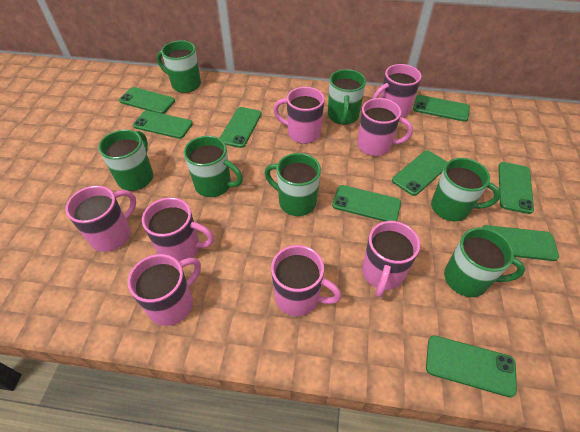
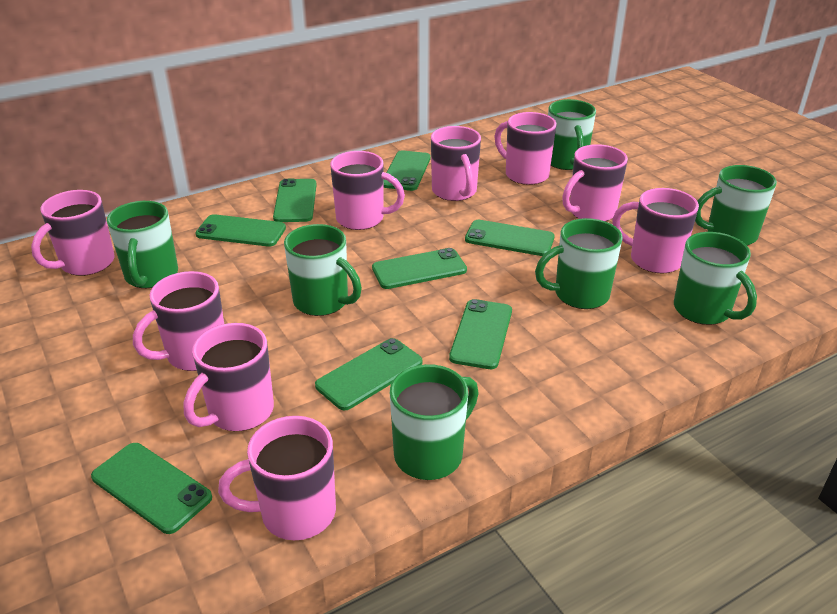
green phone: 9 -> 8
pink mug: 8 -> 9

